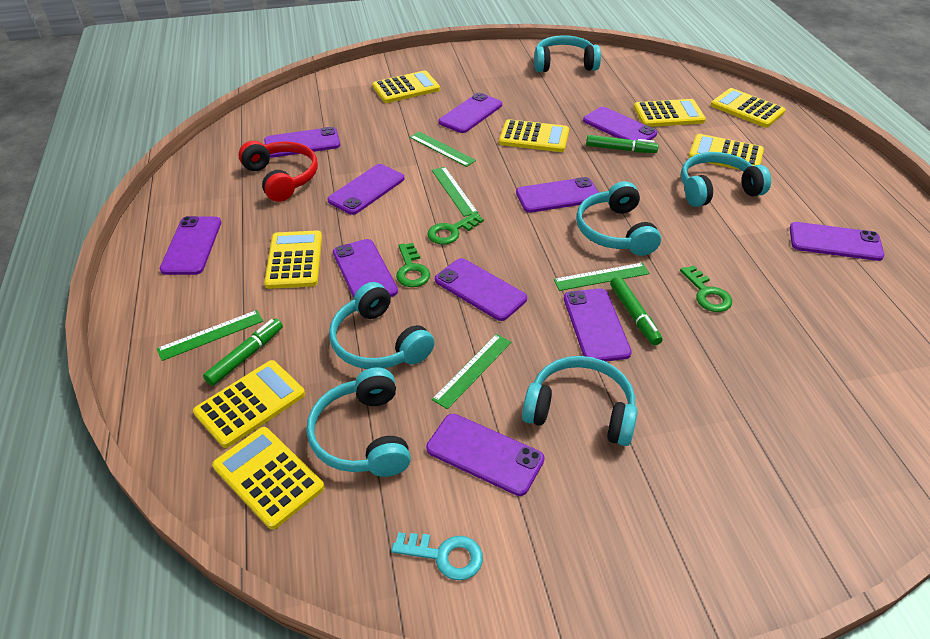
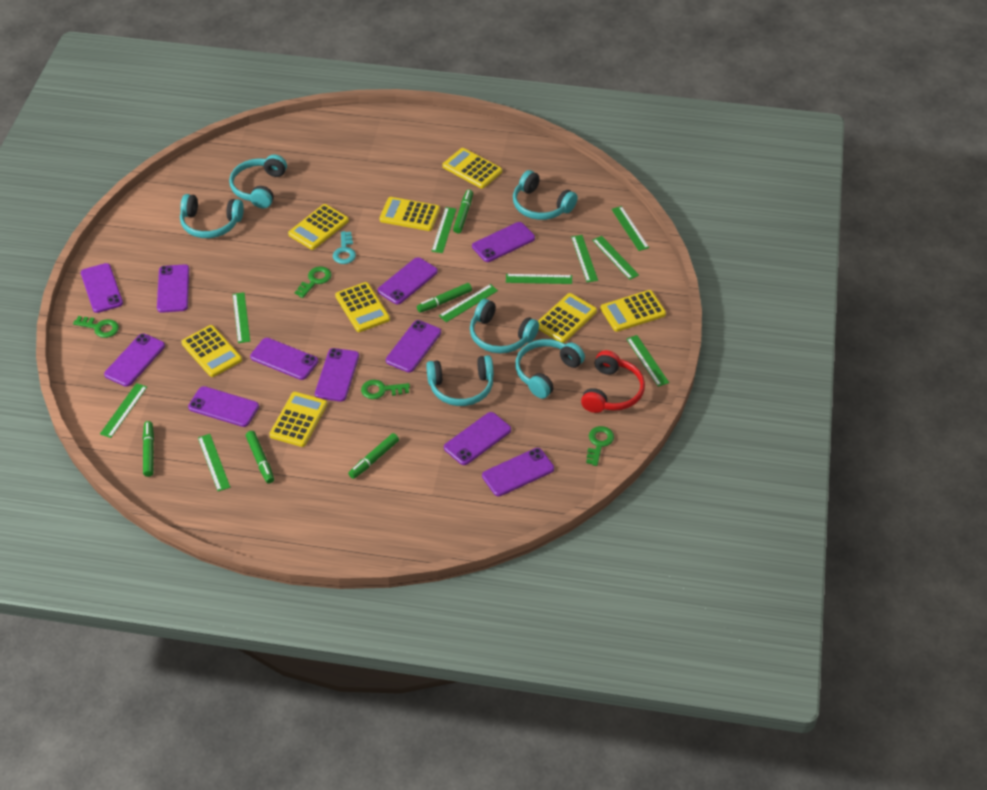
green key: 3 -> 4
green marker: 3 -> 5
green ruler: 5 -> 10

